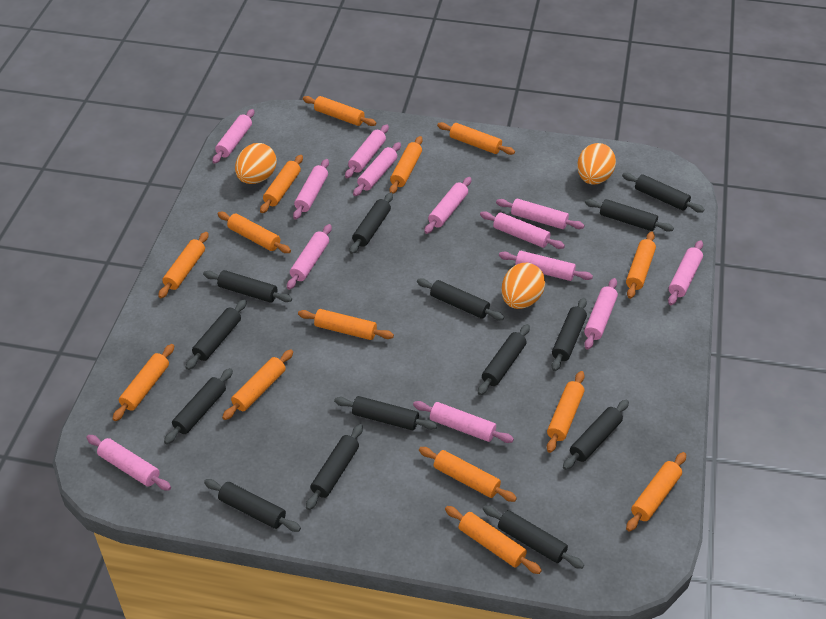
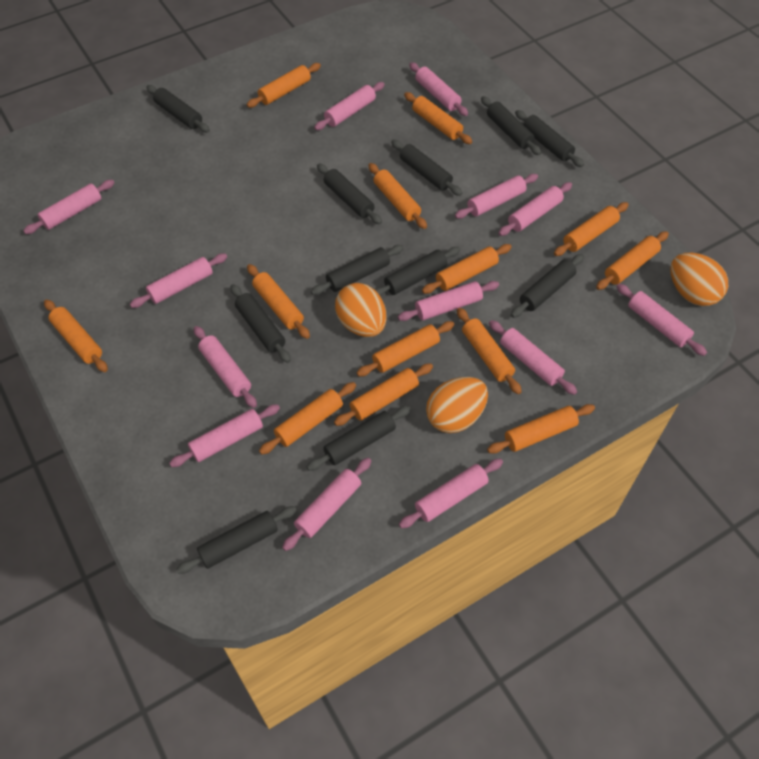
black rolling pin: 14 -> 11
orange rolling pin: 14 -> 13

